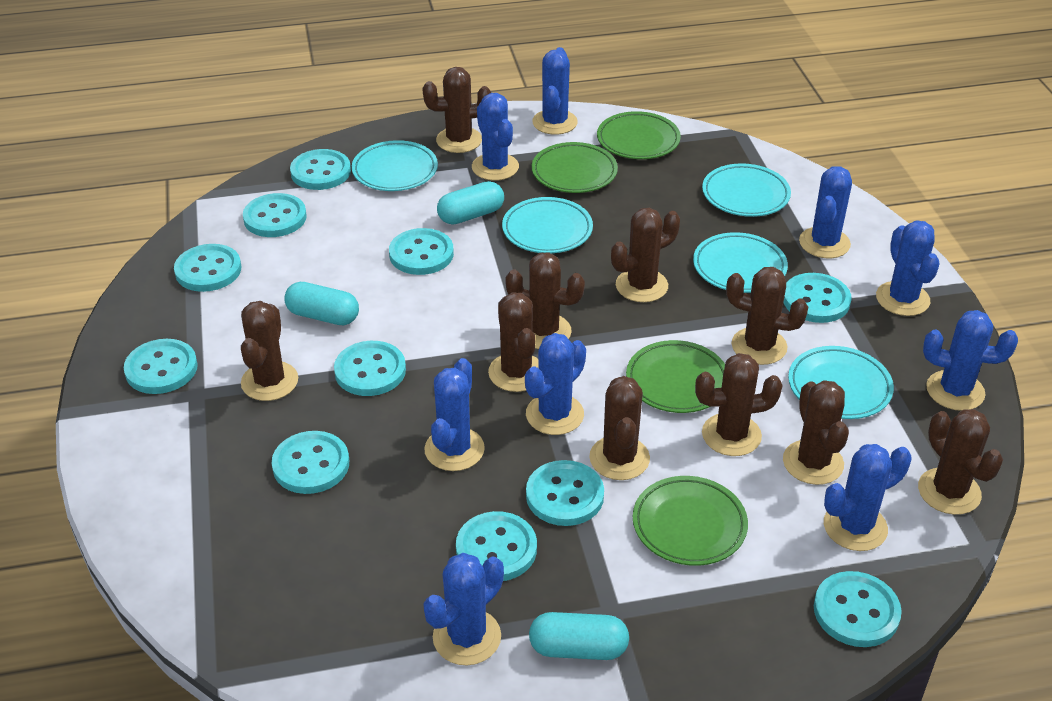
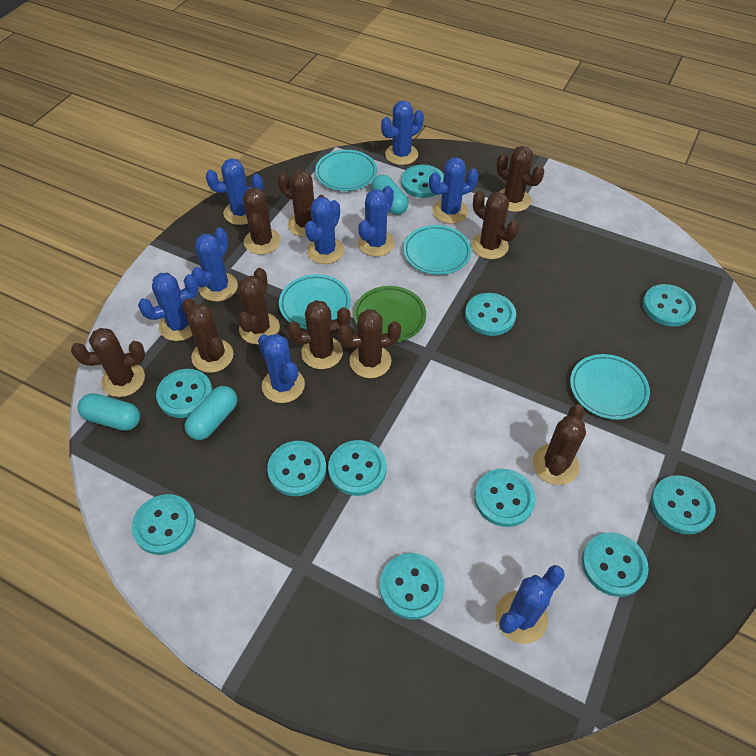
green plate: 4 -> 1
turquoise plate: 5 -> 4

